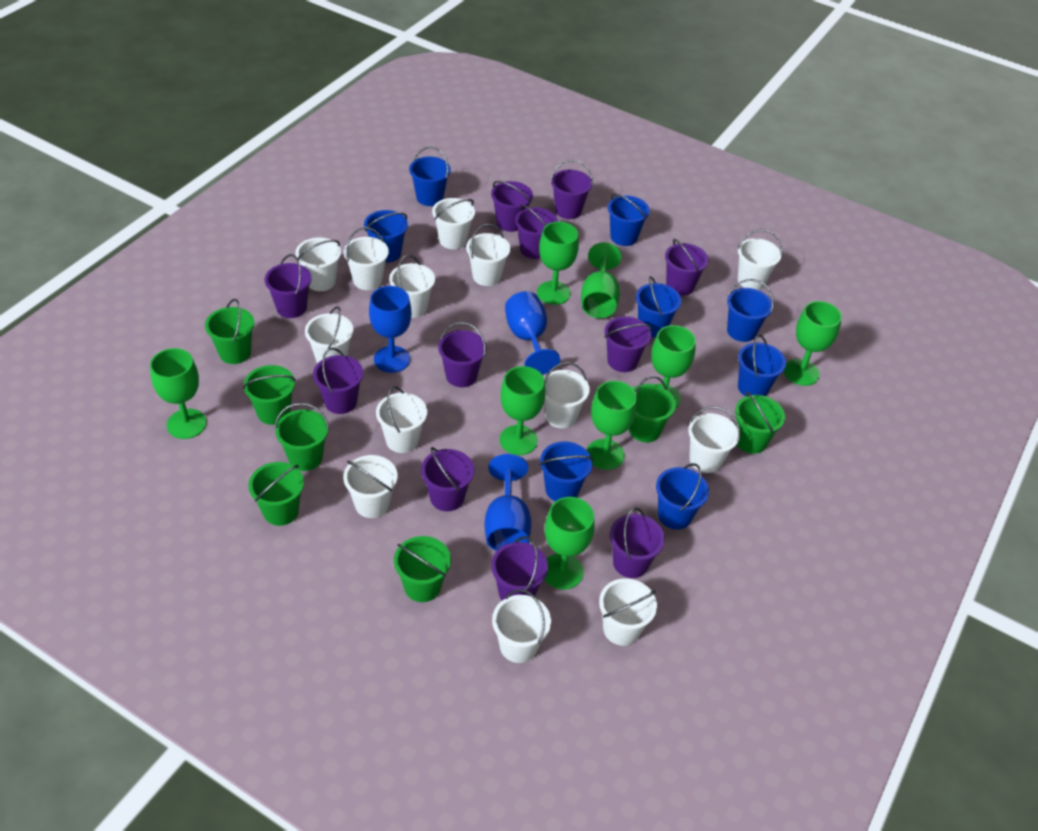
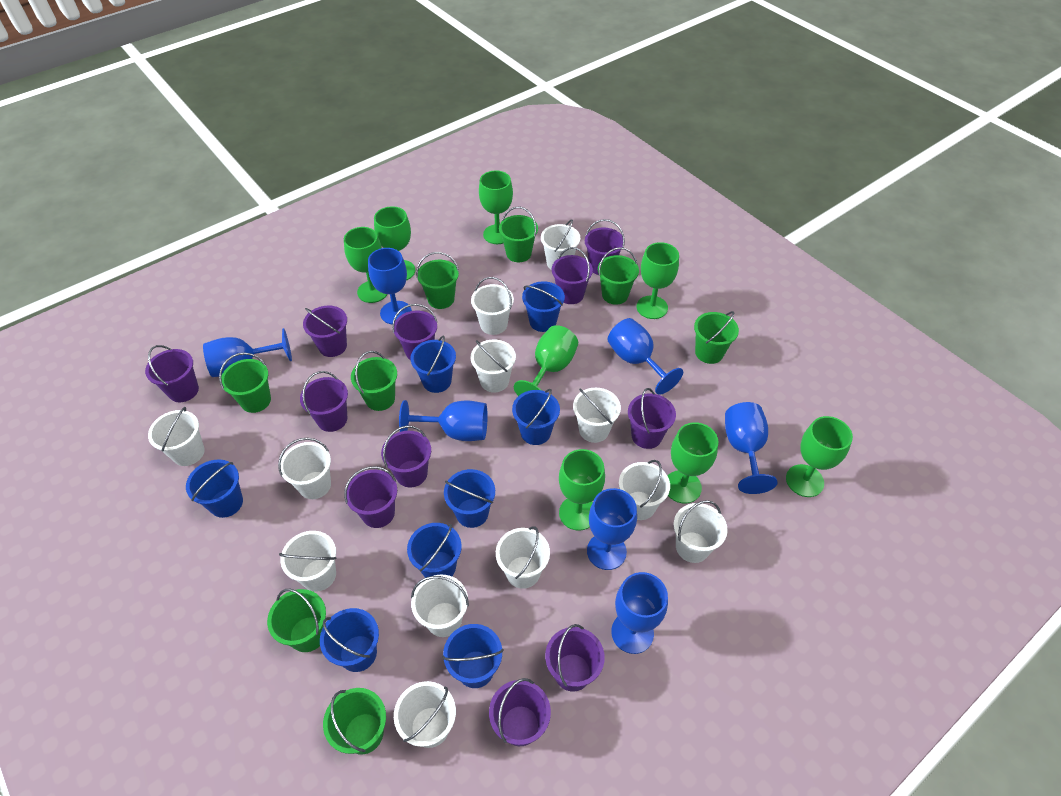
blue goblet: 3 -> 7
green bucket: 7 -> 8
white bucket: 13 -> 12

